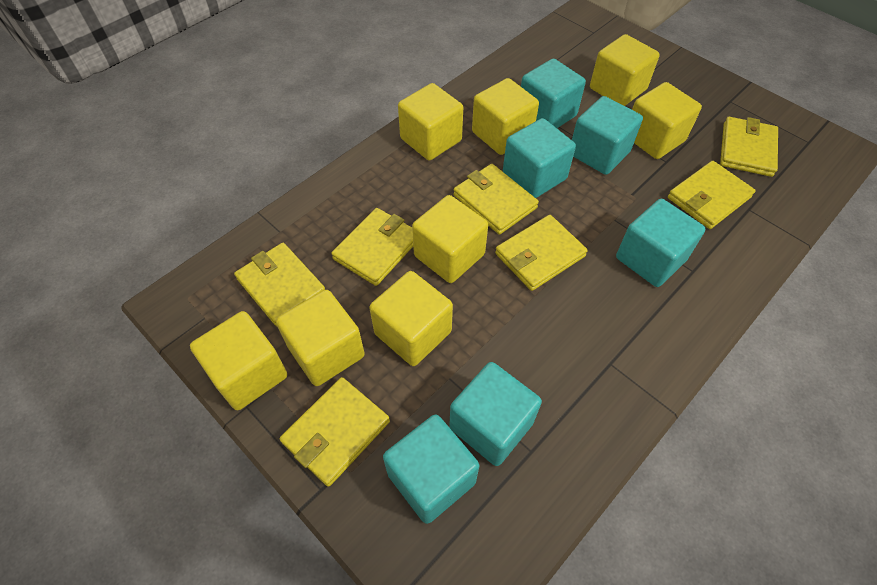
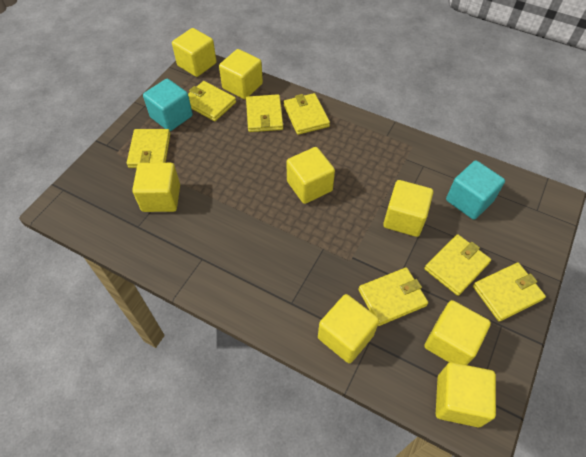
turquoise cube: 6 -> 2

